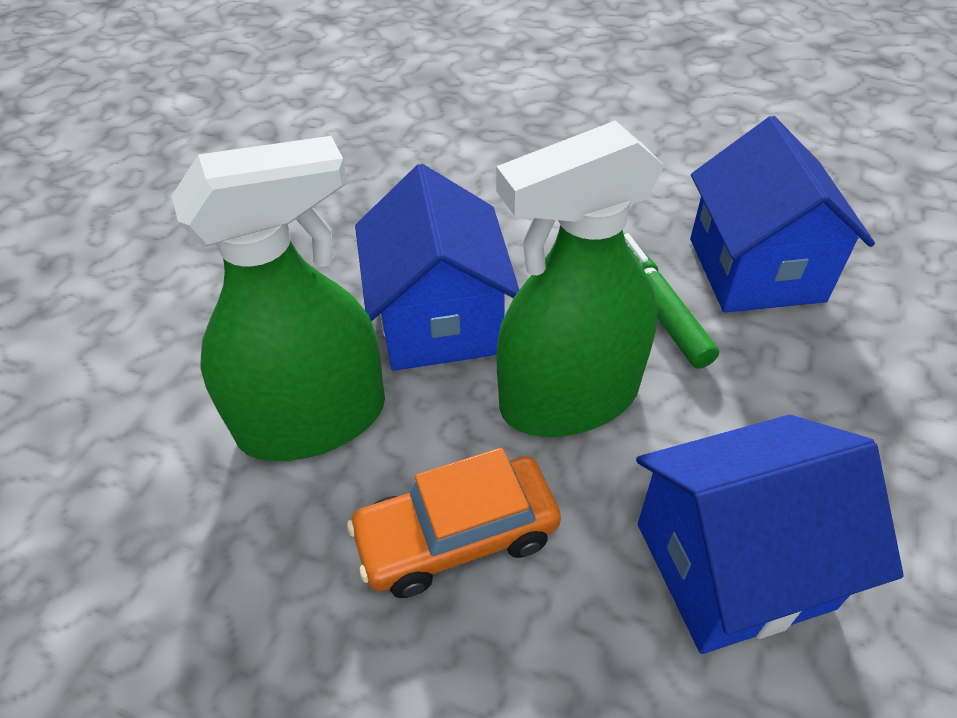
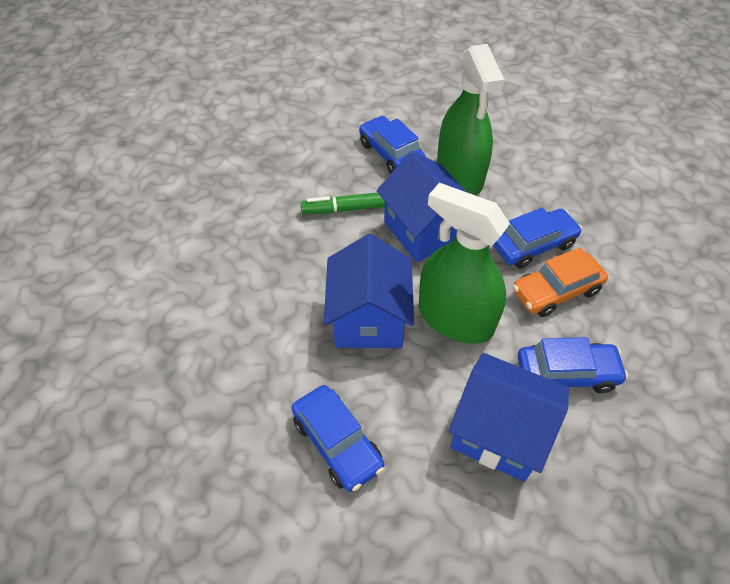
blue car: 0 -> 4

